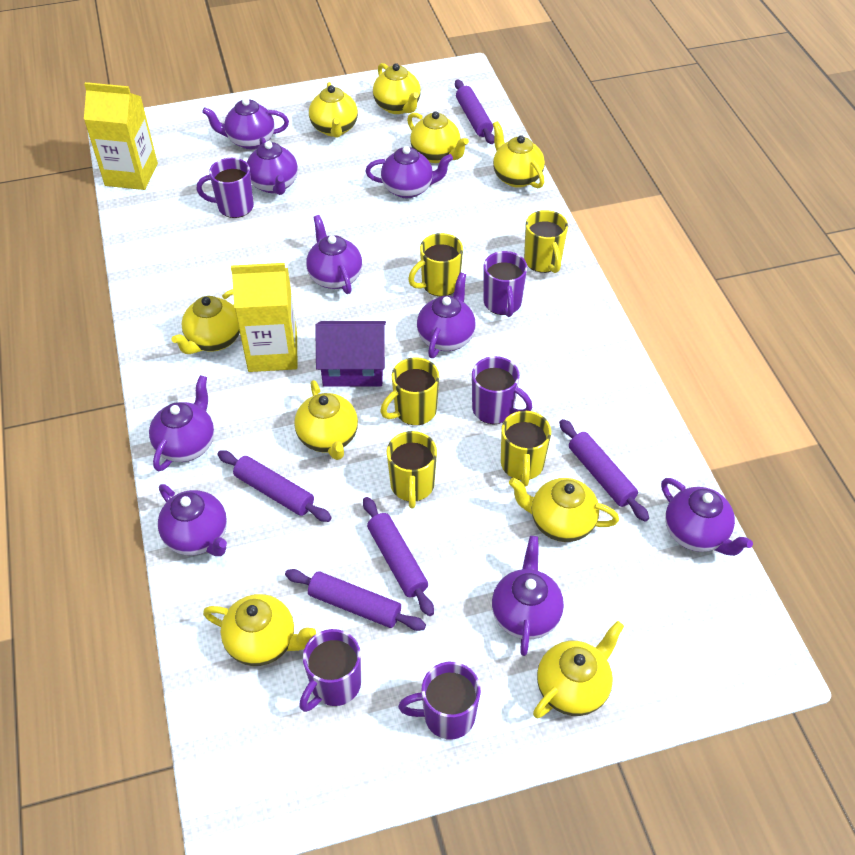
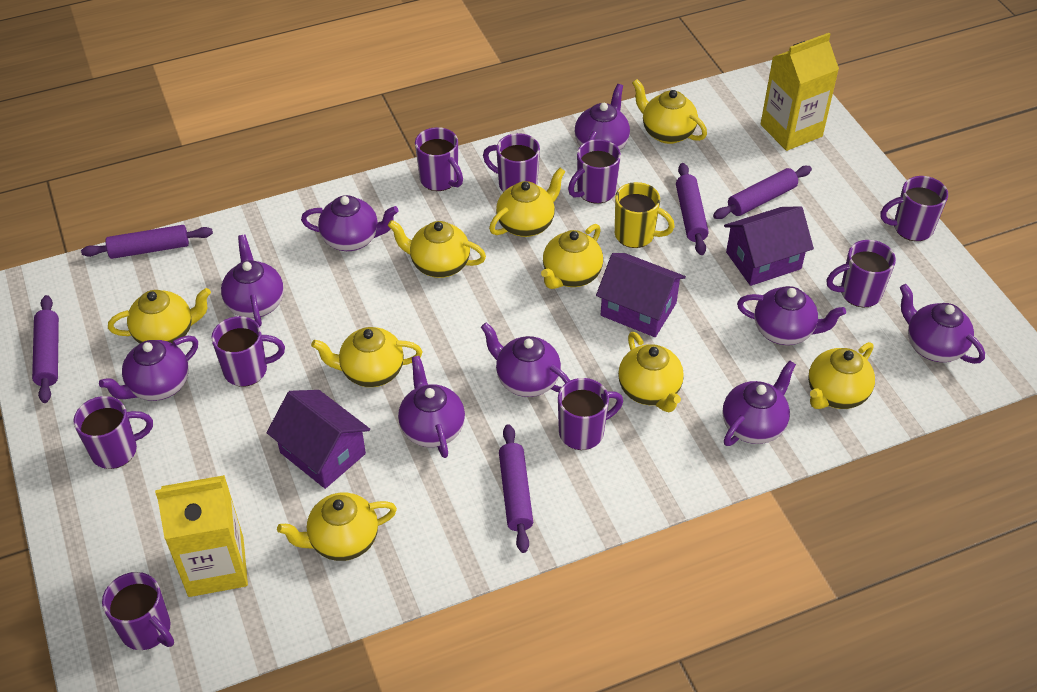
purple house: 1 -> 3
purple mug: 5 -> 9
yellow mug: 5 -> 1

